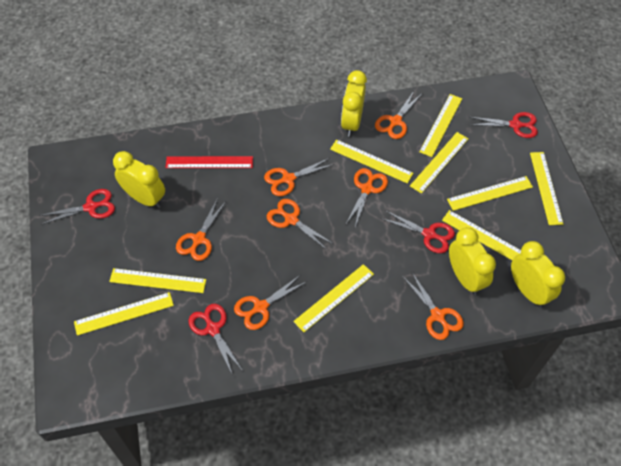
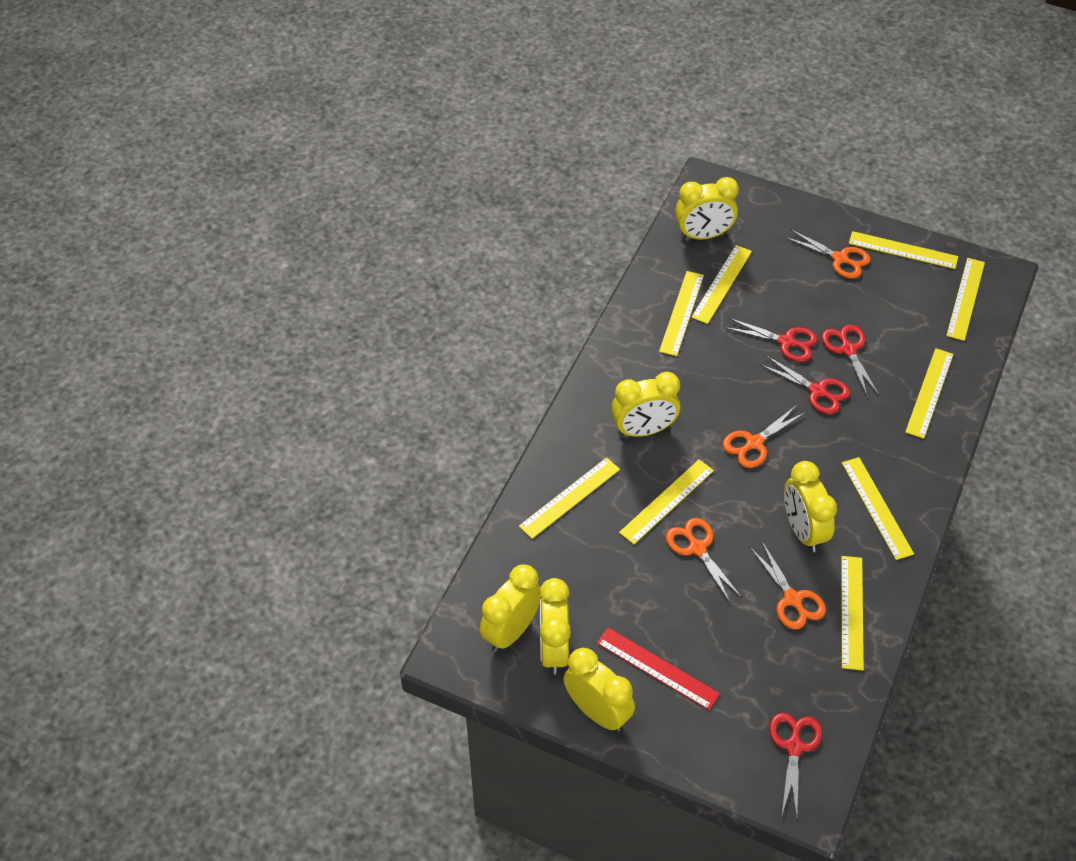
orange scissors: 7 -> 4
yellow clock: 4 -> 6

